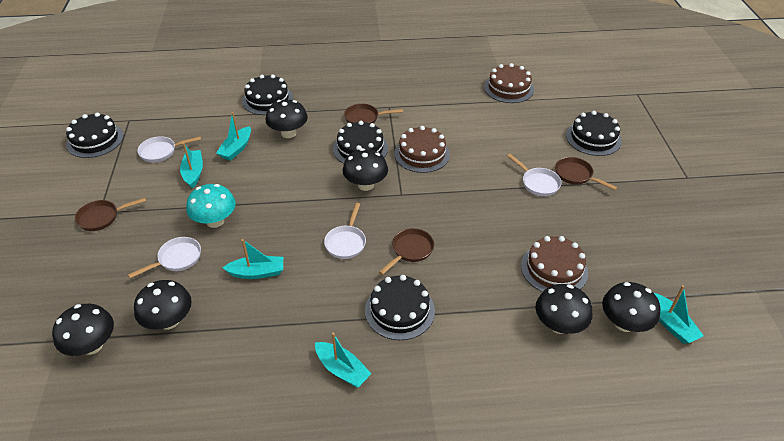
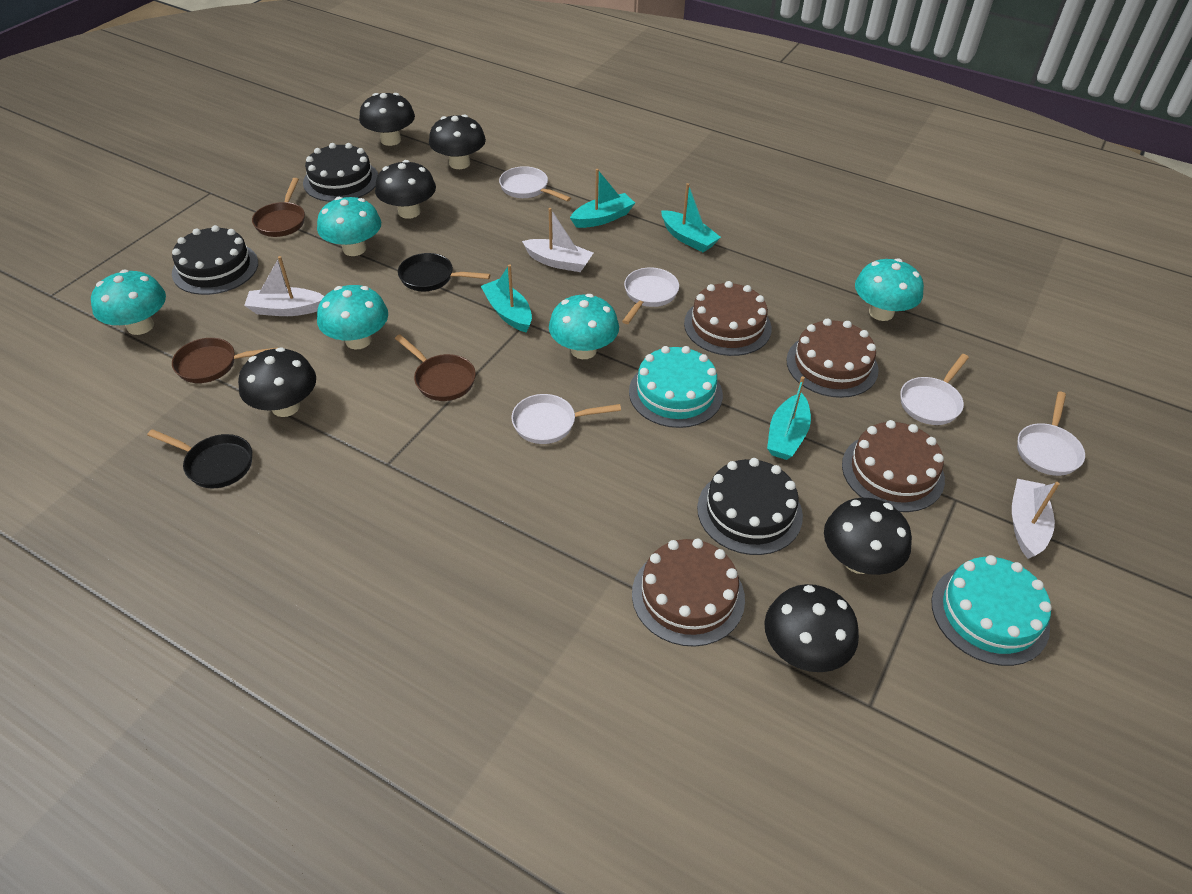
black cake: 5 -> 3
black pan: 0 -> 2
brown cake: 3 -> 4
brown pan: 4 -> 3
turquoise boat: 5 -> 4
turquoise cake: 0 -> 2
turquoise mushroom: 1 -> 5
white boat: 0 -> 3
white pan: 4 -> 5

